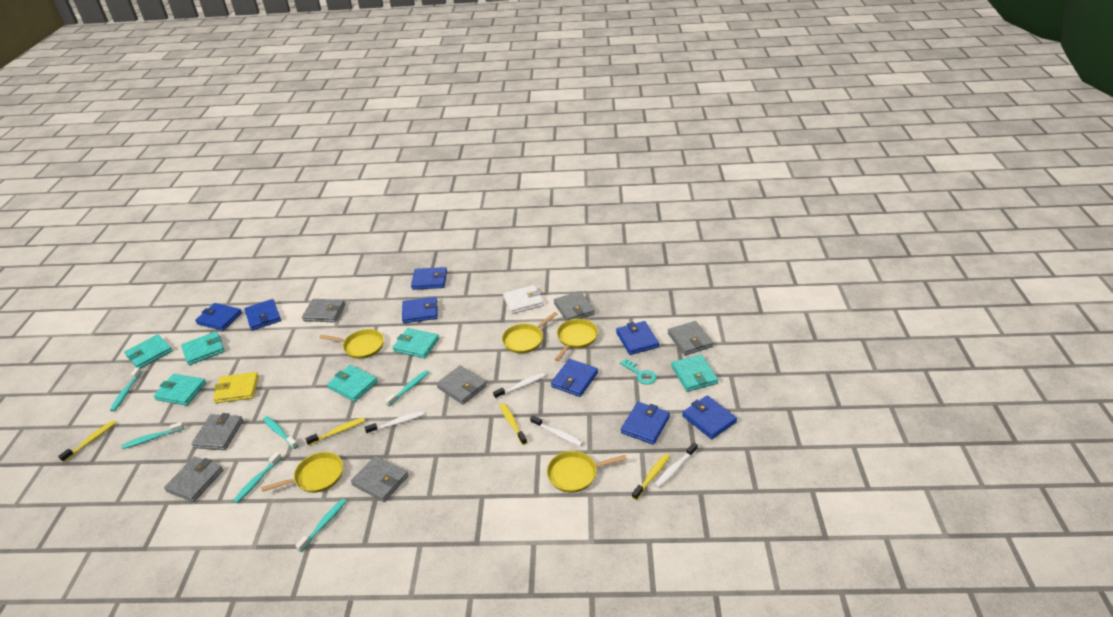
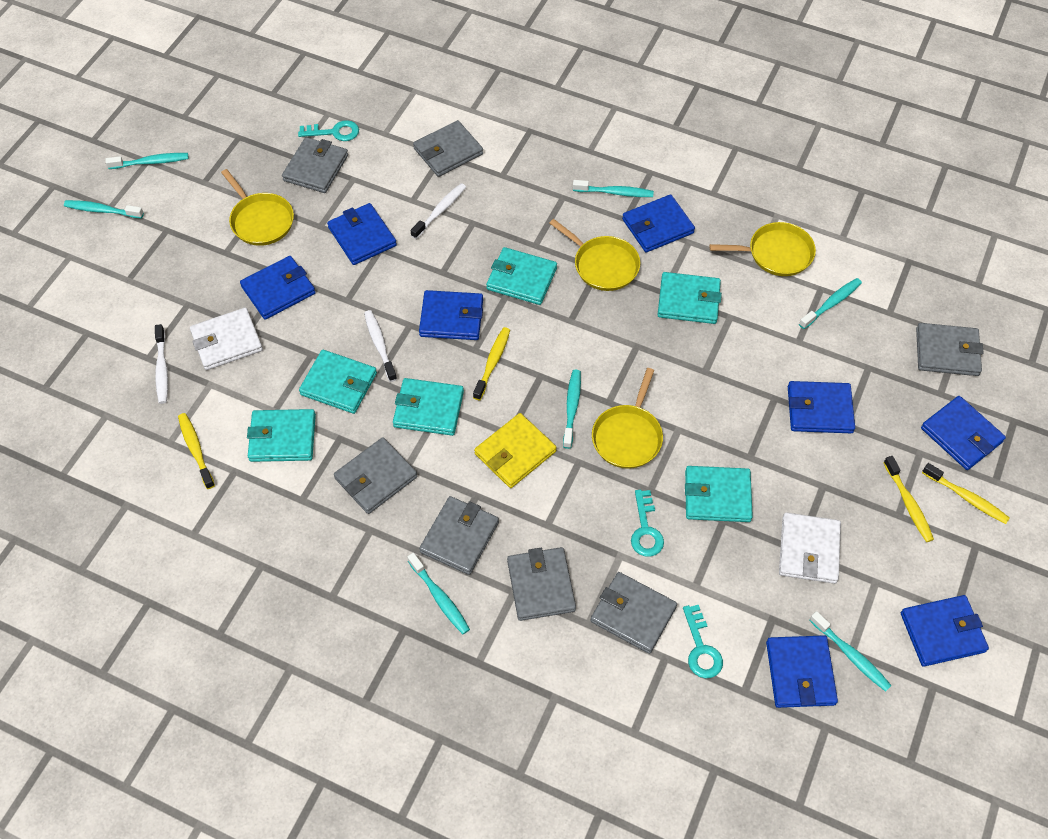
turquoise key: 1 -> 3
turquoise toothbrush: 6 -> 7
white toothbrush: 4 -> 3
white wallet: 1 -> 2
yellow pan: 5 -> 4

